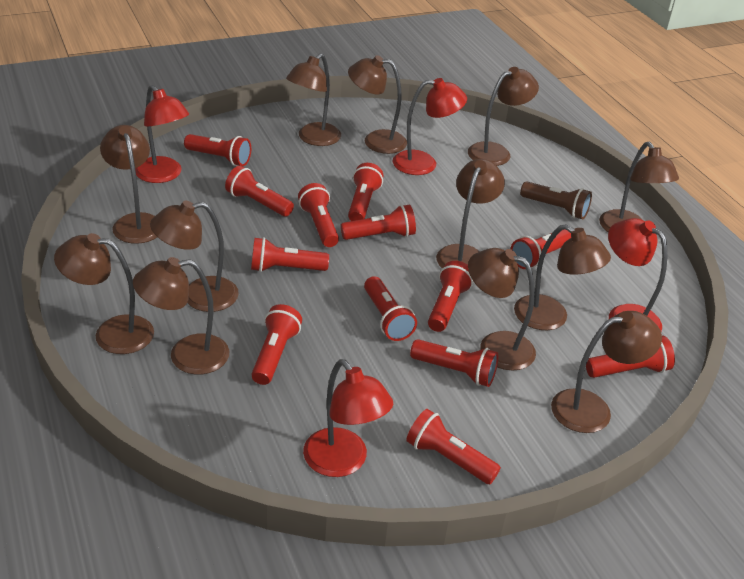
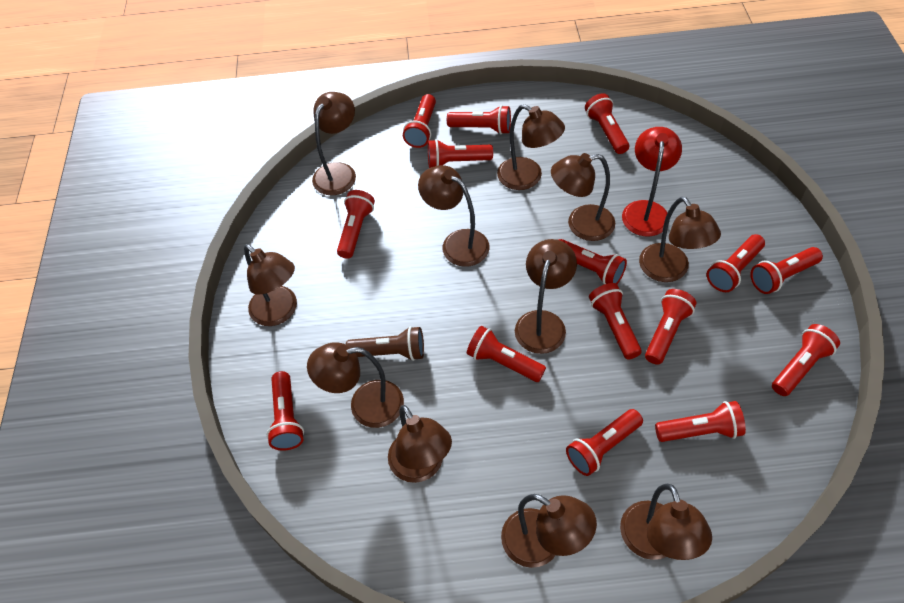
brown lamp: 12 -> 11
red flashlight: 13 -> 15
red lamp: 4 -> 1

